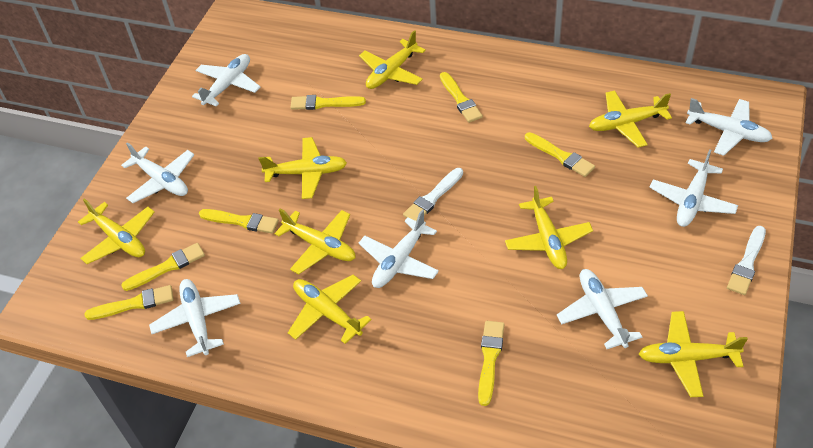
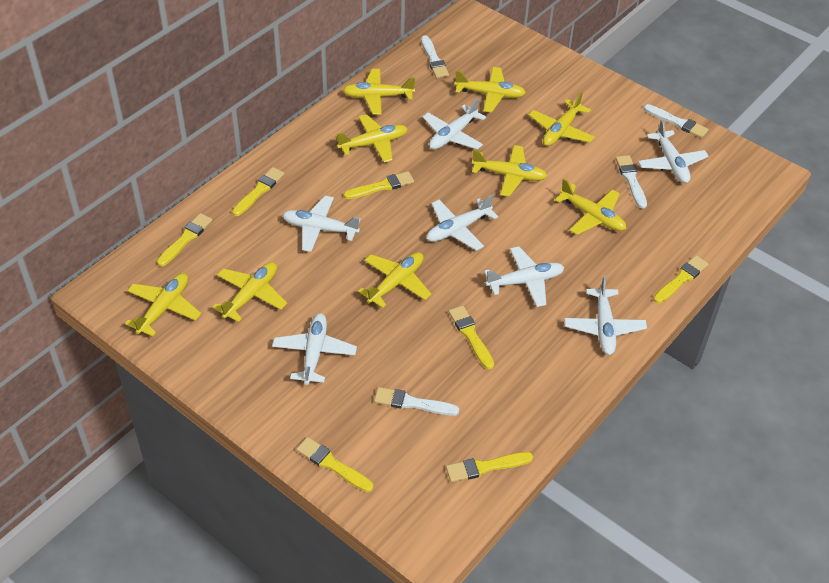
white brush: 2 -> 4
yellow plane: 8 -> 9

